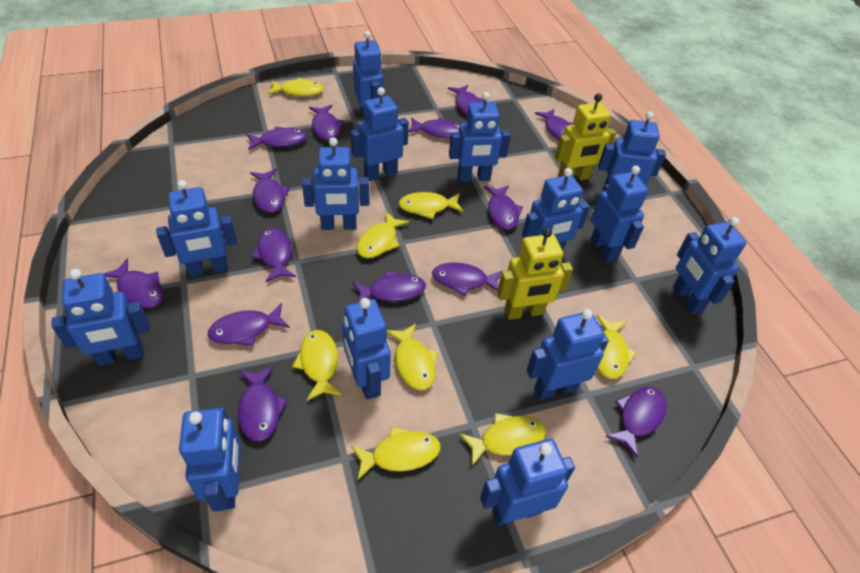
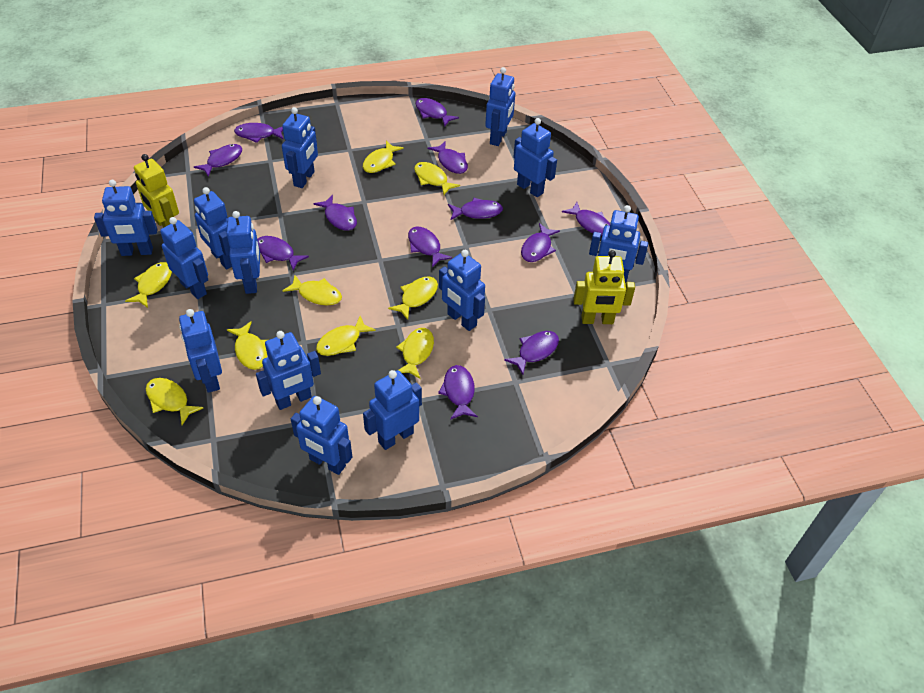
blue robot: 14 -> 13
purple fish: 14 -> 12
yellow fish: 8 -> 9

